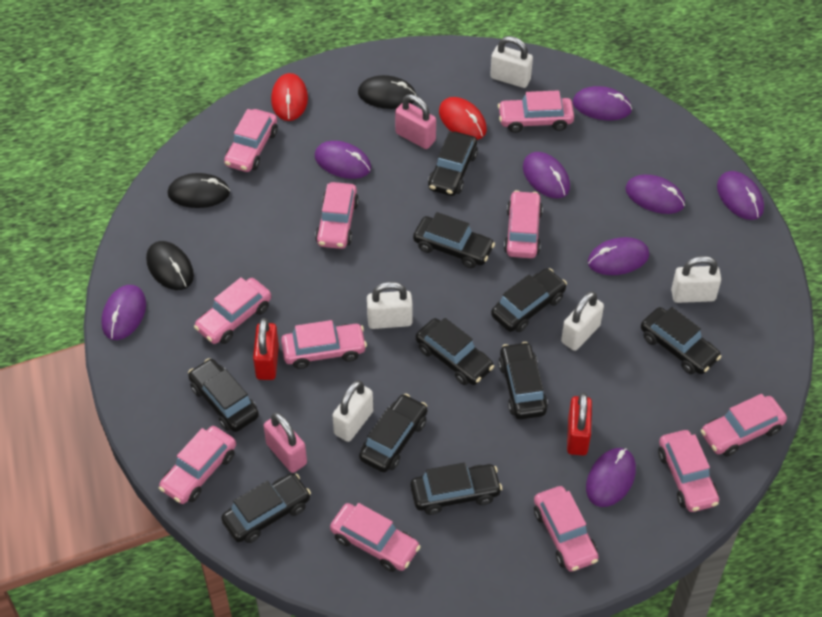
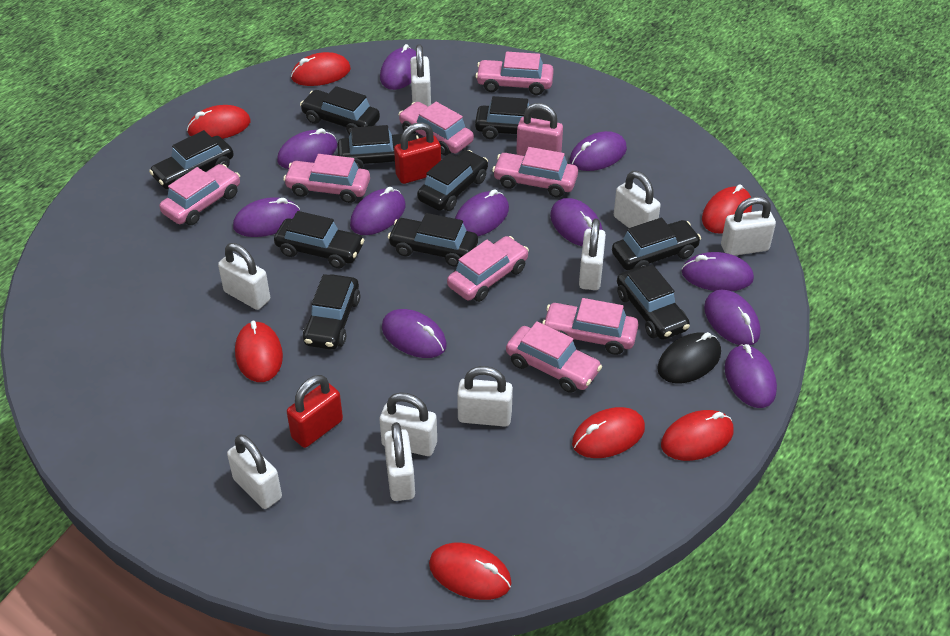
black mouse: 3 -> 1
pink car: 11 -> 8
pink padlock: 2 -> 1
purple mouse: 8 -> 11
red mouse: 2 -> 7
white padlock: 5 -> 9

